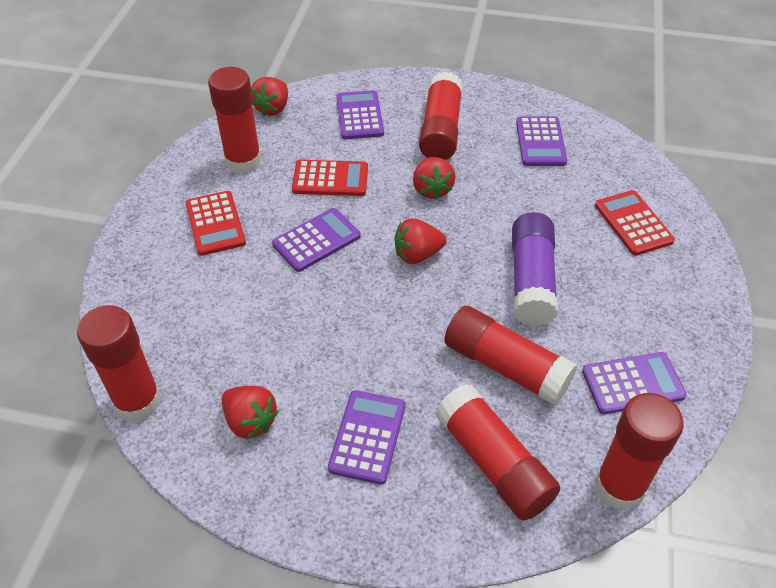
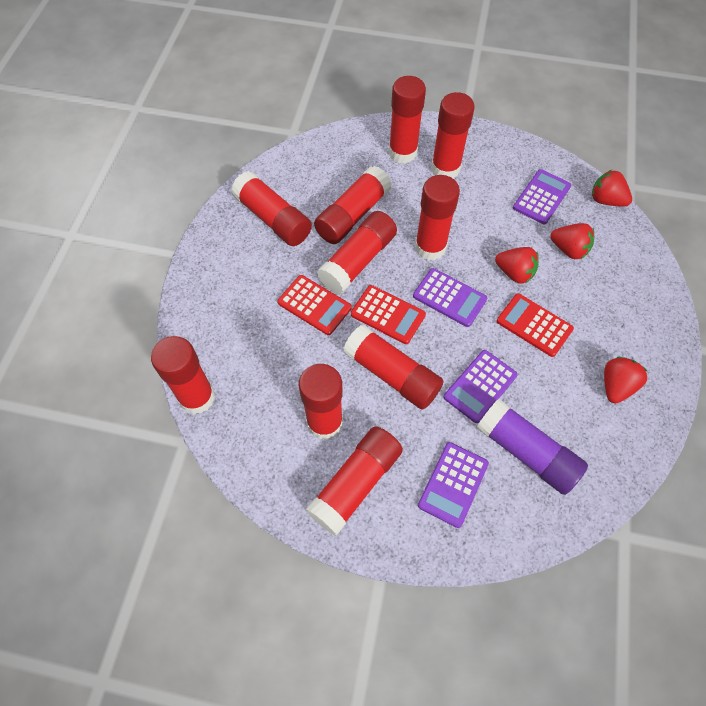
purple calculator: 5 -> 4
red glue stick: 6 -> 10

